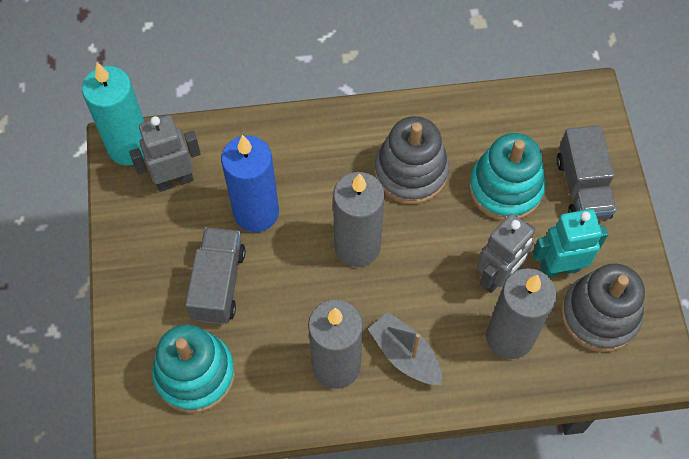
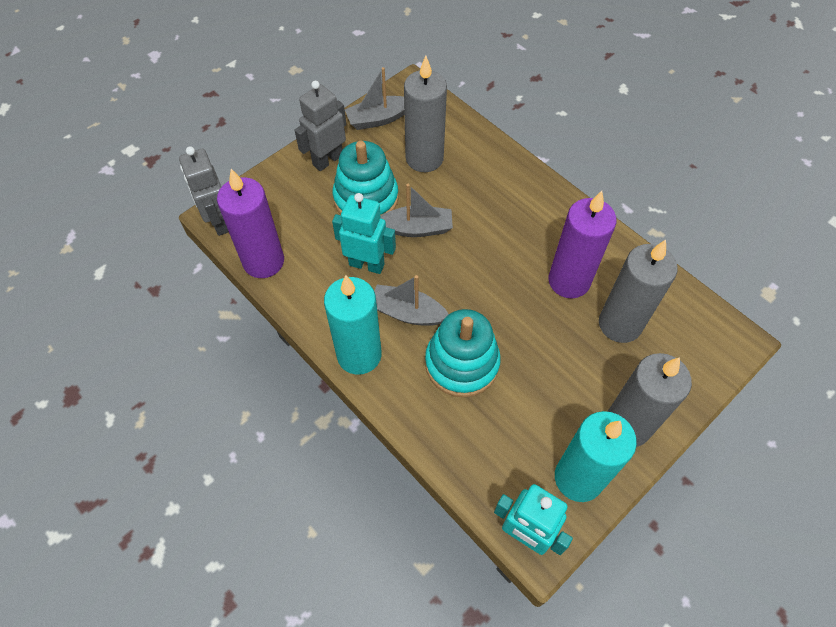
blue candle: 1 -> 0
grey boat: 1 -> 3
grey stacking toy: 2 -> 0
grey truck: 2 -> 0
purple candle: 0 -> 2
turquoise candle: 1 -> 2
turquoise robot: 1 -> 2

